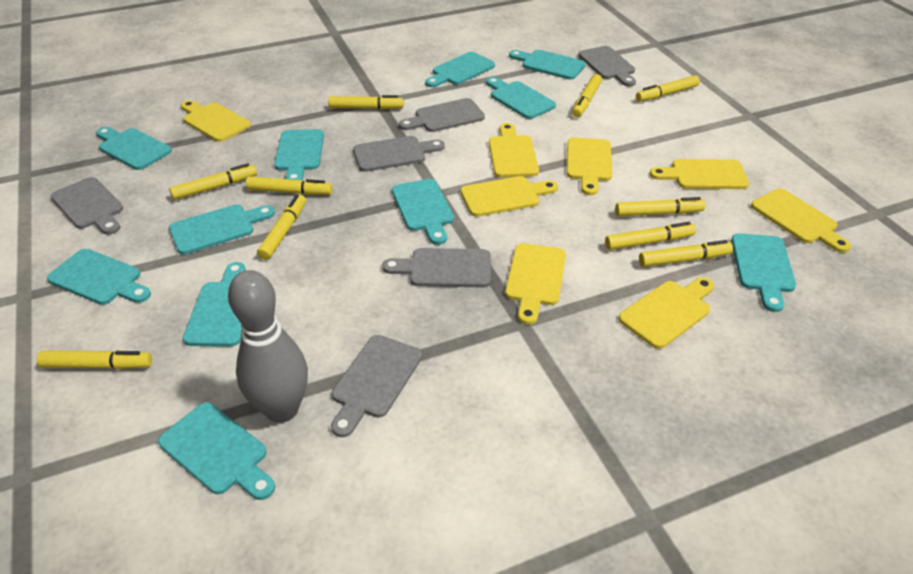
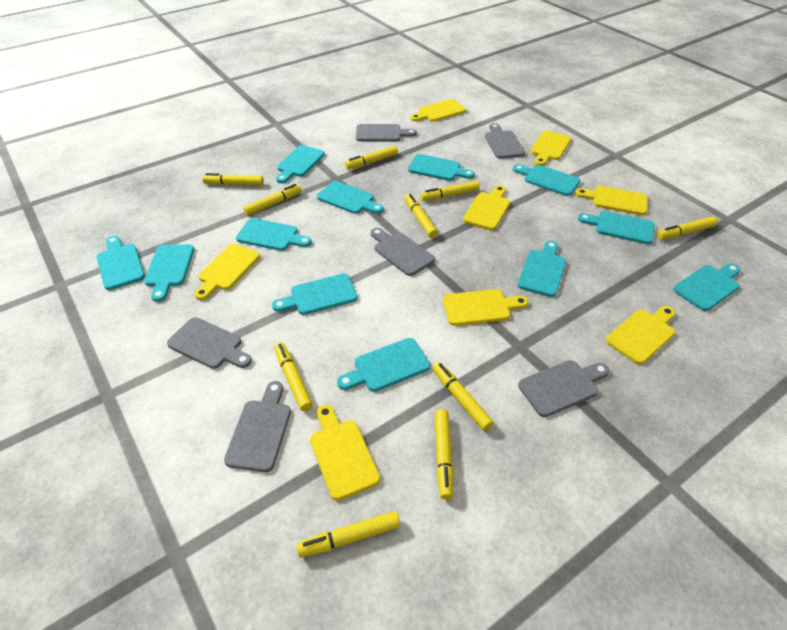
grey bowling pin: 1 -> 0
turquoise cutting board: 11 -> 12

